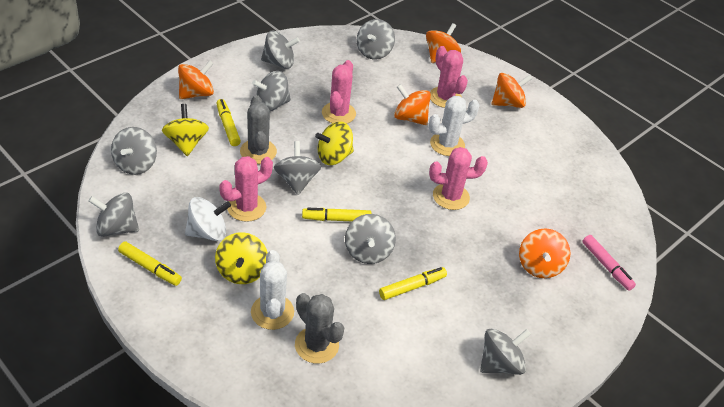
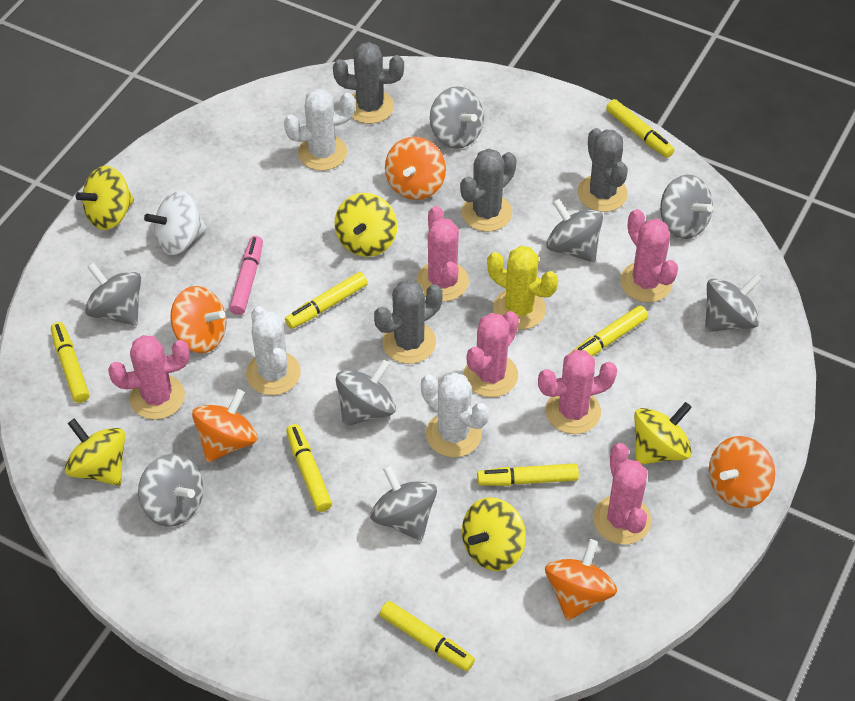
grey cactus: 2 -> 4
pink cactus: 4 -> 6
white cactus: 2 -> 3
yellow cactus: 0 -> 1
yellow marker: 4 -> 7
yellow spinning top: 3 -> 5

